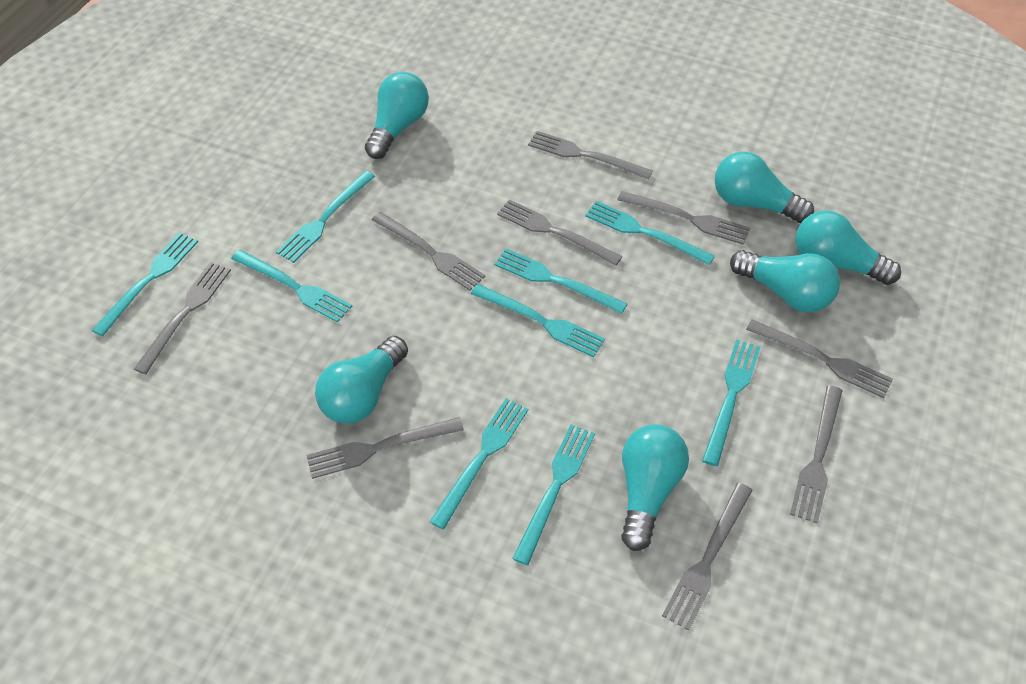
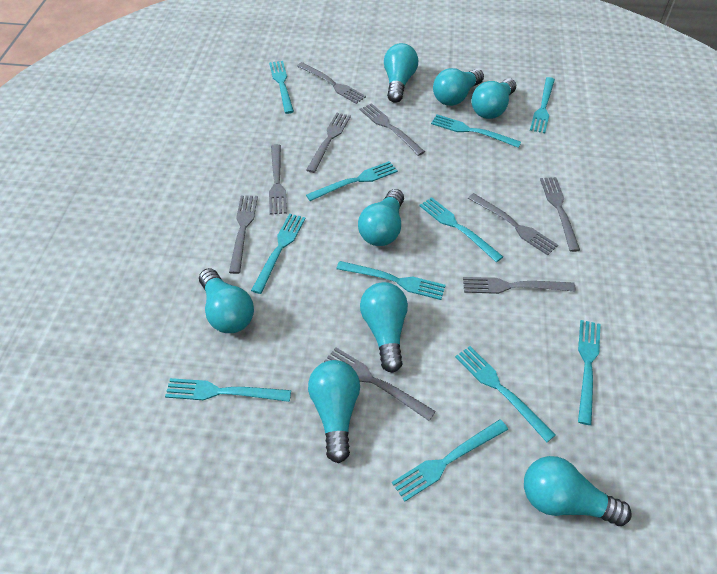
turquoise fork: 9 -> 11
turquoise light bulb: 6 -> 8

